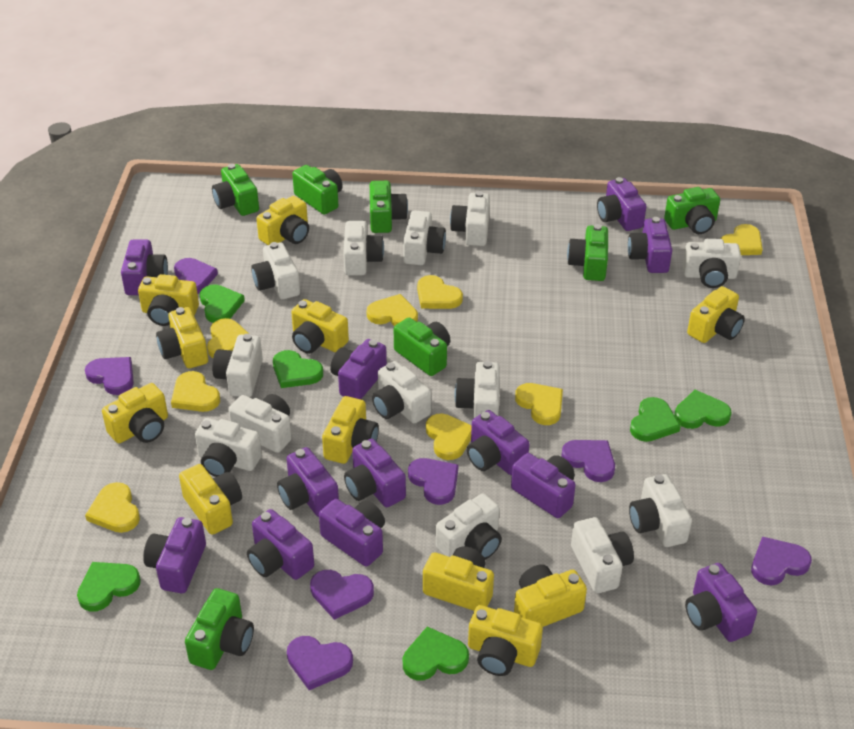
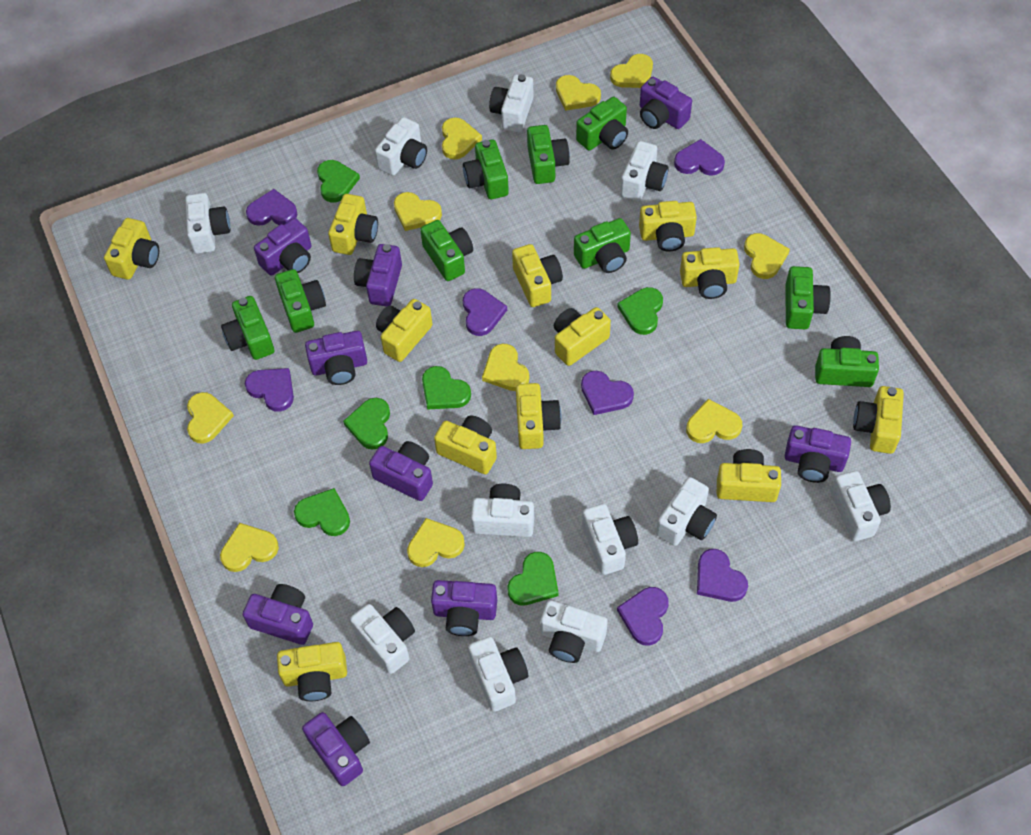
green camera: 7 -> 9
purple camera: 12 -> 9
white camera: 13 -> 11
yellow camera: 11 -> 12
yellow heart: 8 -> 10

